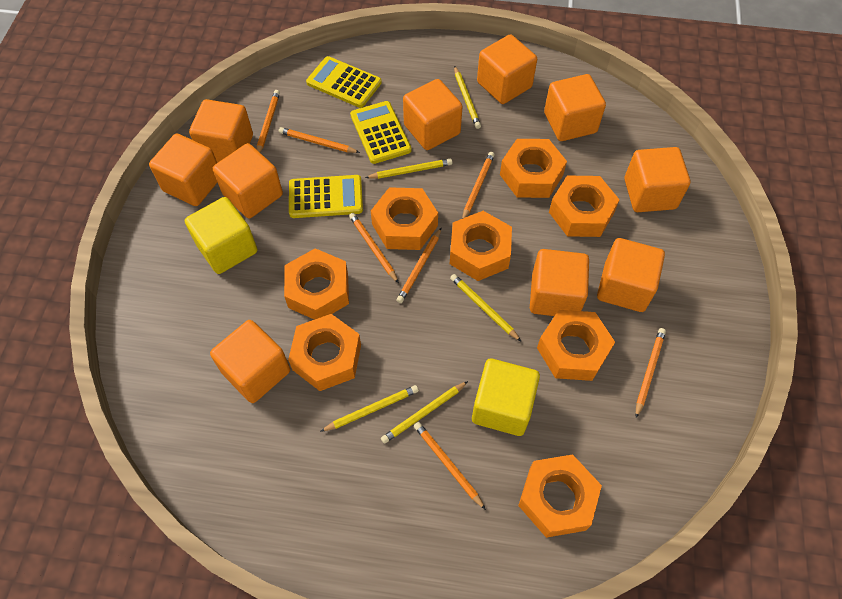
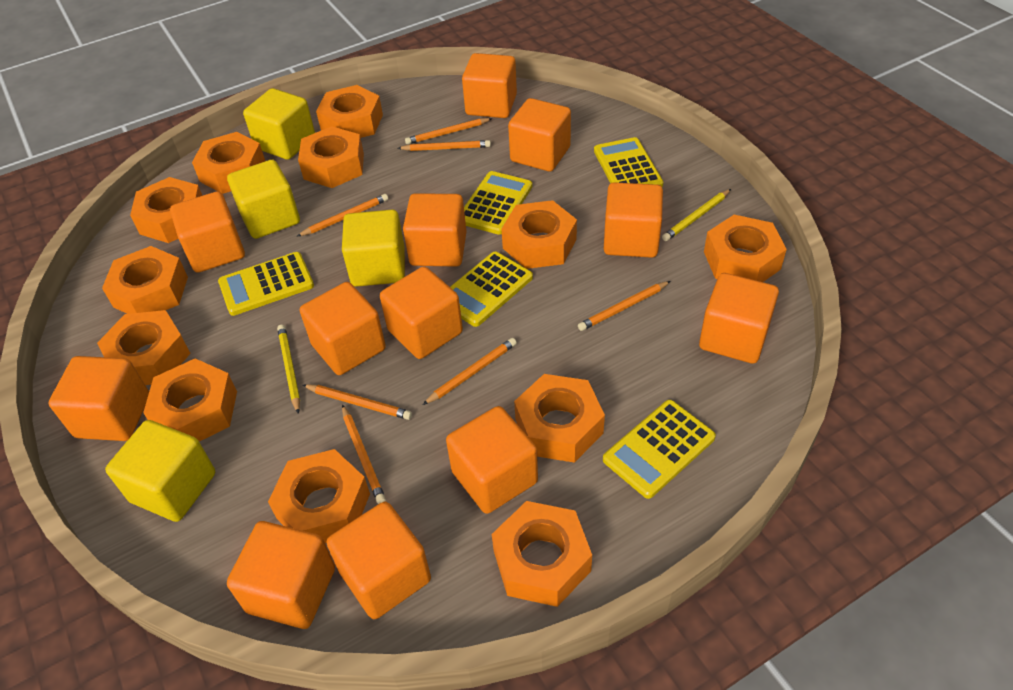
orange cube: 10 -> 12
orange nut: 8 -> 12
yellow calculator: 3 -> 5
yellow cube: 2 -> 4
yellow pencil: 5 -> 2

